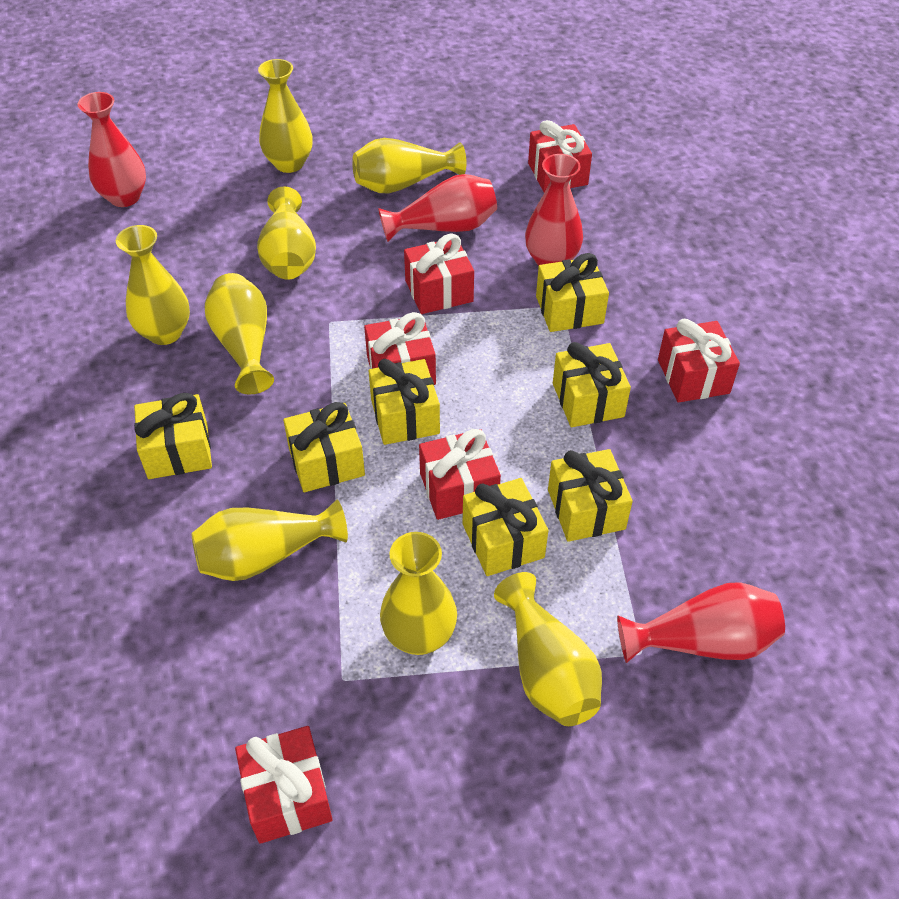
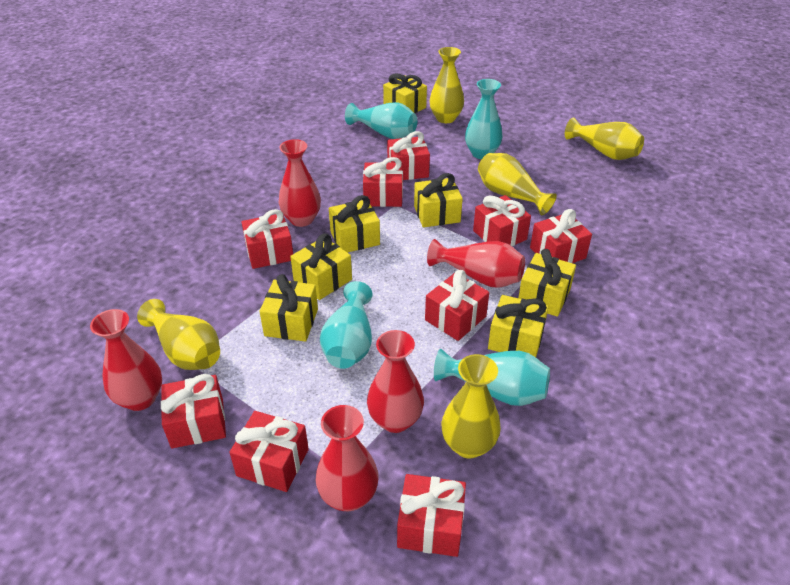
red gift: 6 -> 9
red vase: 4 -> 5
turquoise vase: 0 -> 4
yellow vase: 8 -> 5

